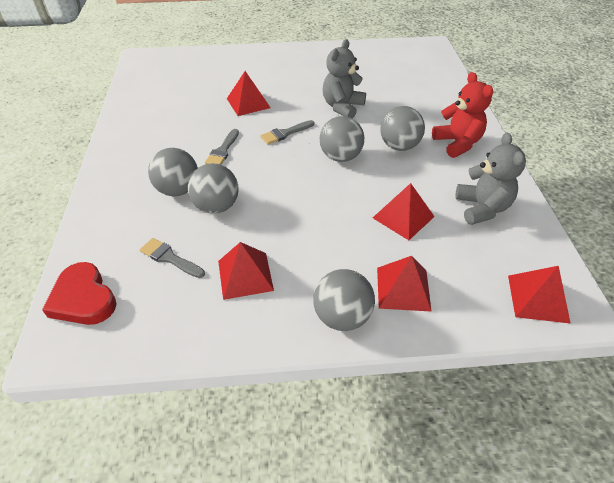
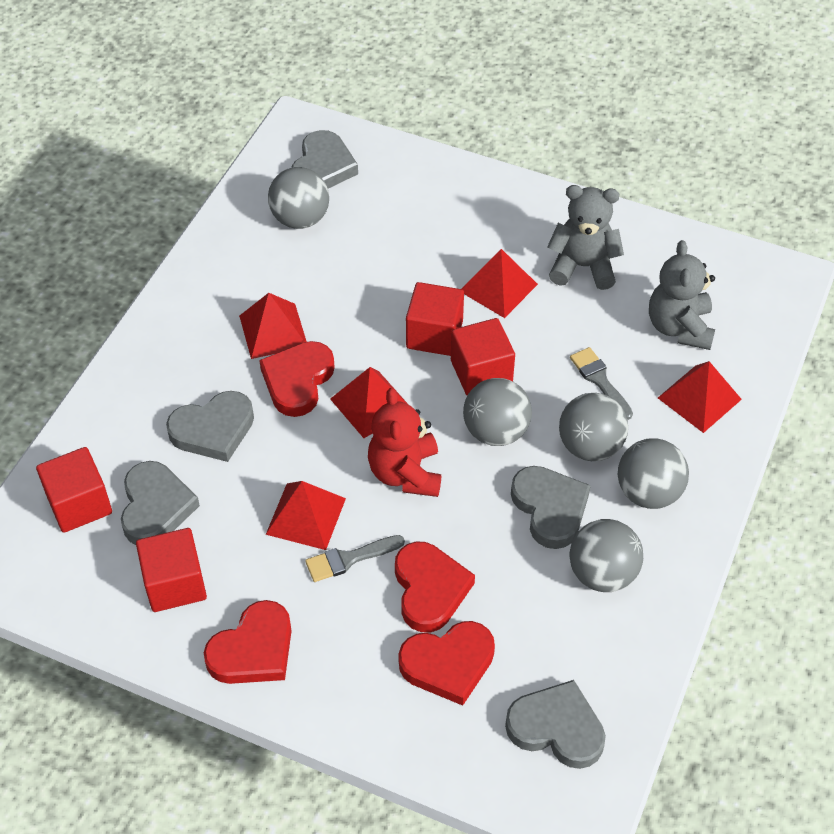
grey brush: 3 -> 2
grey heart: 0 -> 5
red cube: 0 -> 4
red heart: 1 -> 4

